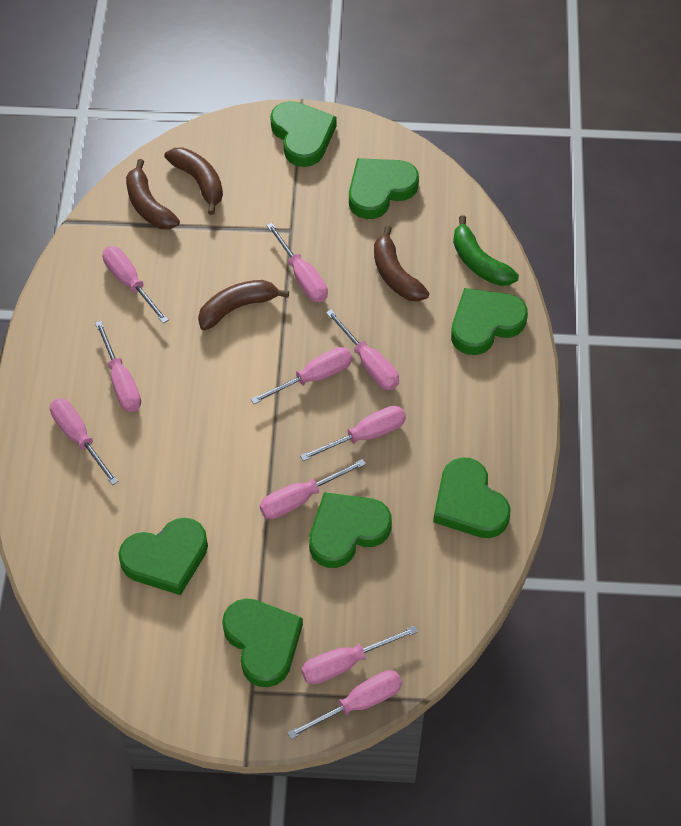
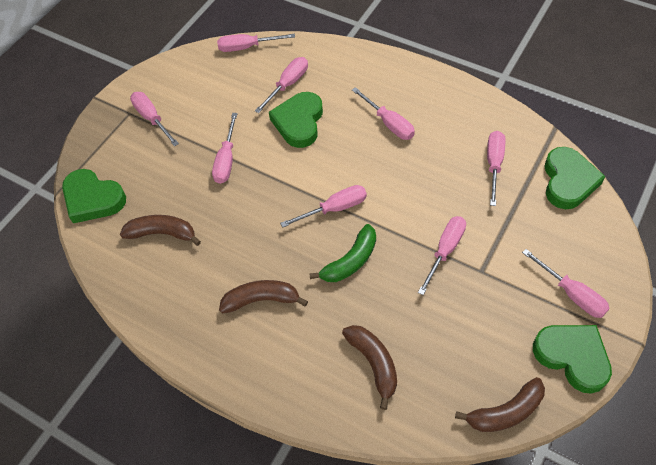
green heart: 7 -> 4
pink screwdriver: 10 -> 9

